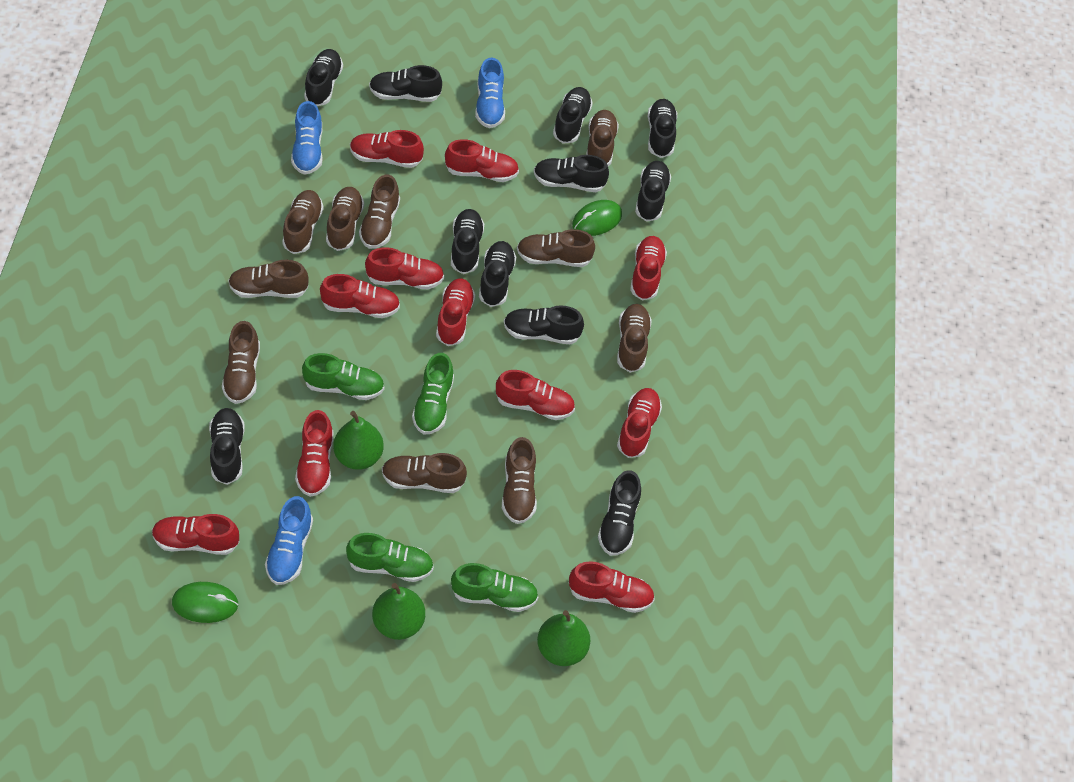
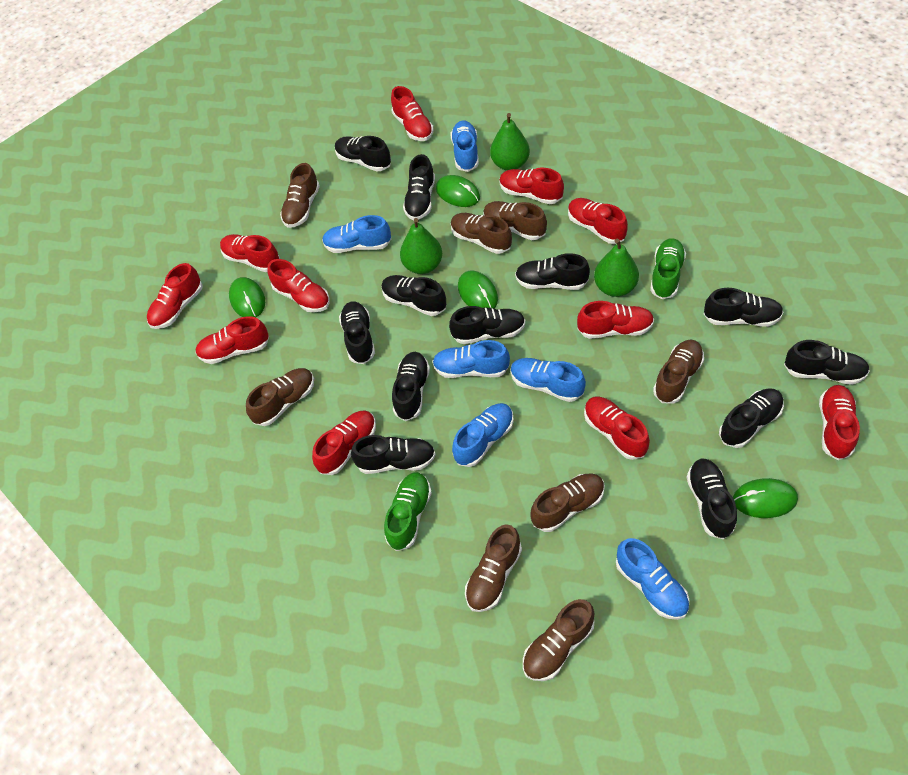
black shoe: 11 -> 12
blue shoe: 3 -> 6
brown shoe: 10 -> 8
green mouse: 2 -> 4
green shoe: 4 -> 2

